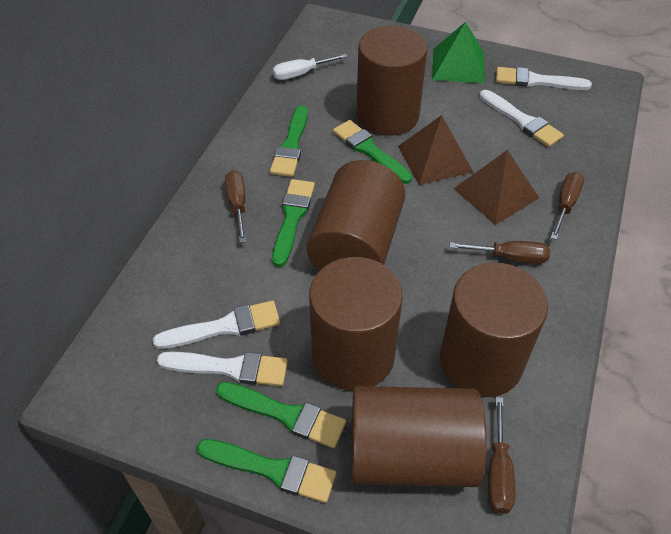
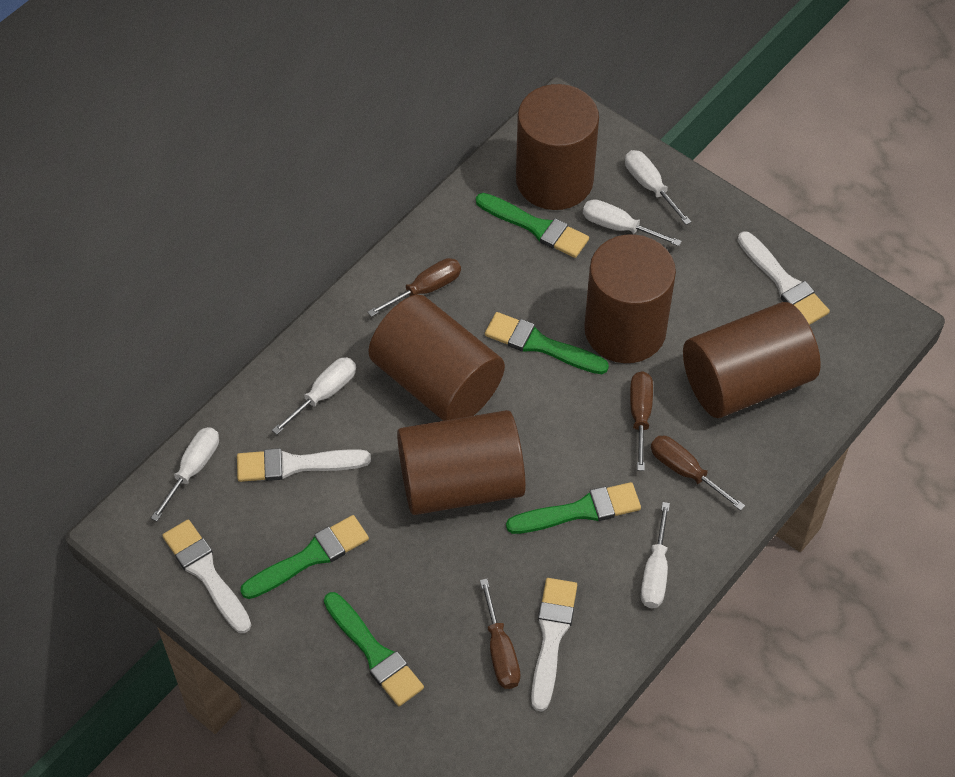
brown pyramid: 2 -> 0
green pyramid: 1 -> 0
white screwdriver: 1 -> 5

